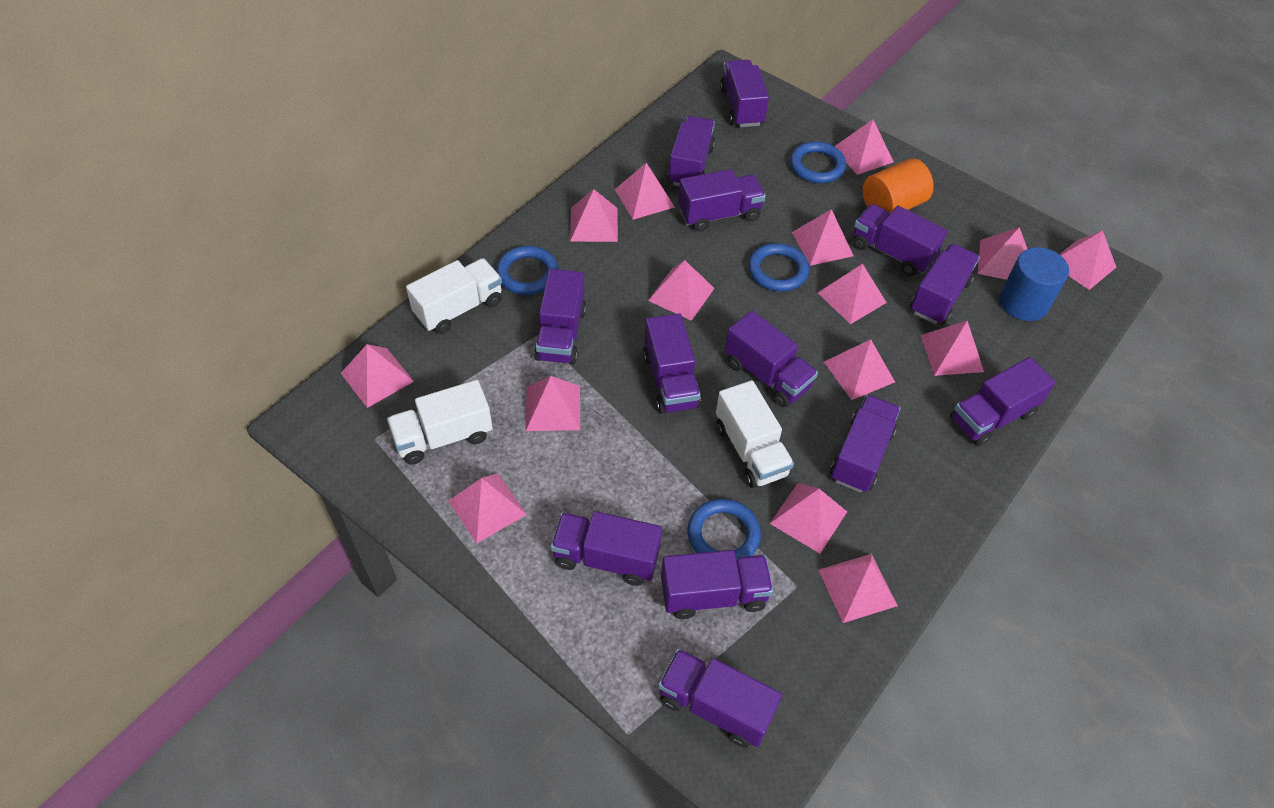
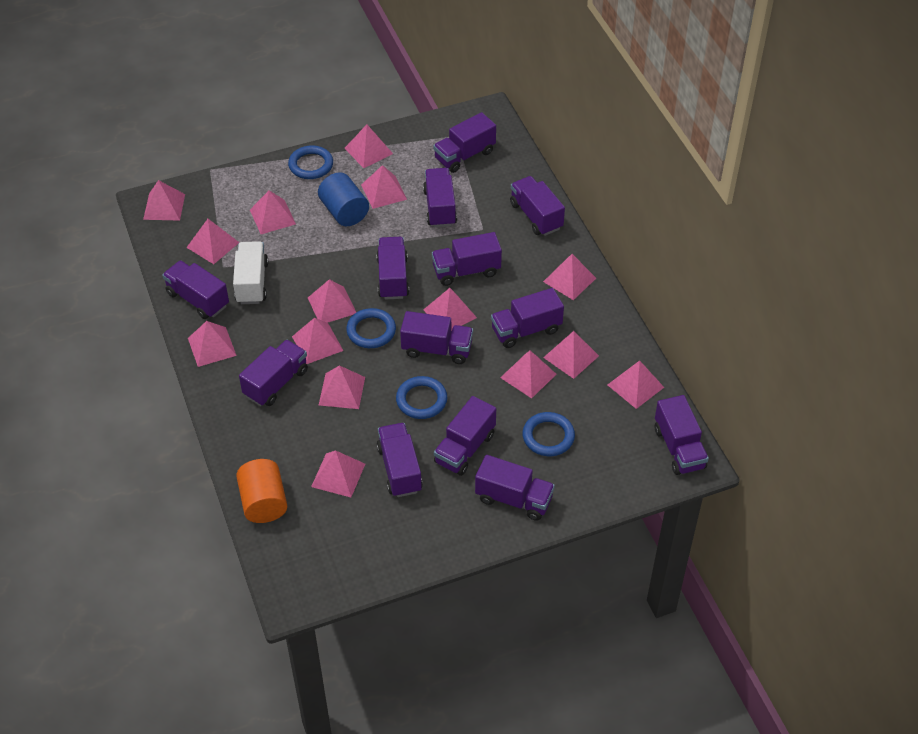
white truck: 3 -> 1

